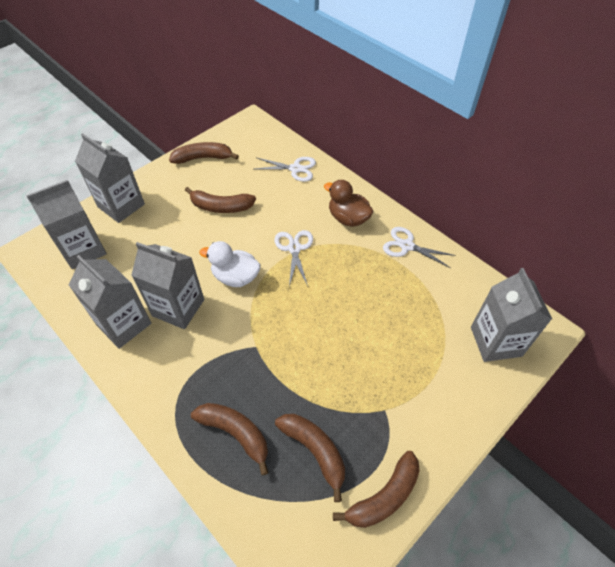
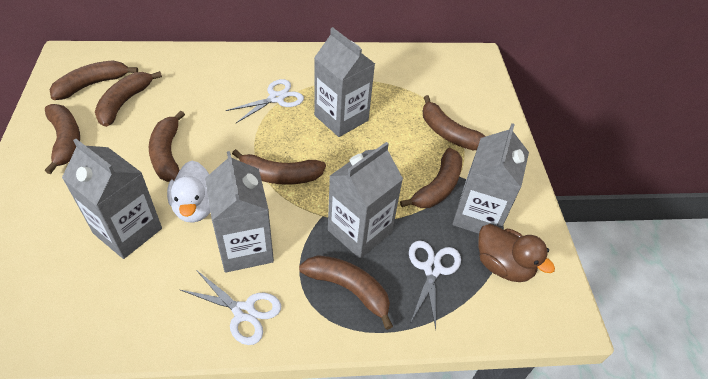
brown banana: 5 -> 8

